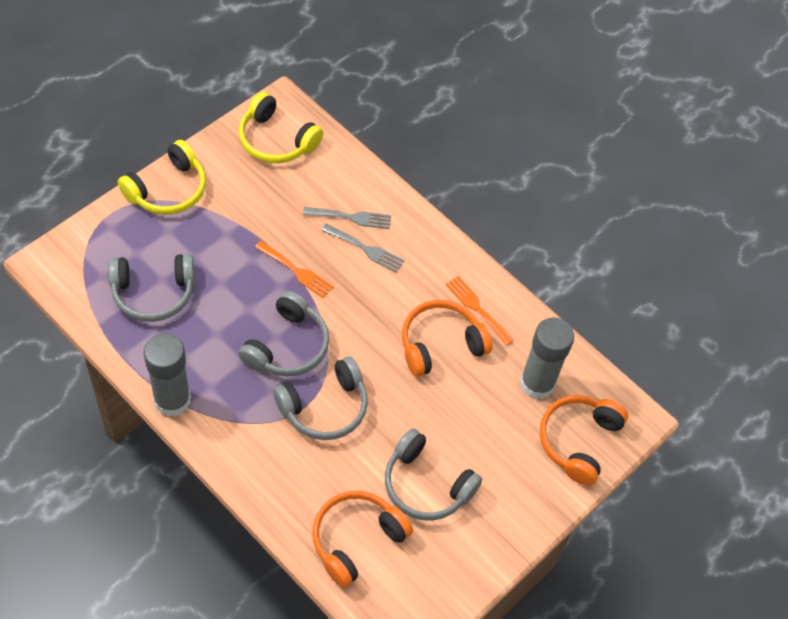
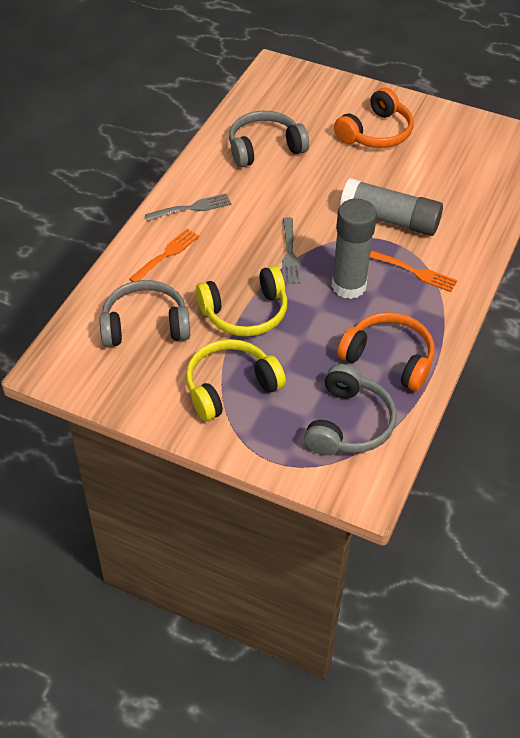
grey headphones: 4 -> 3
orange headphones: 3 -> 2

